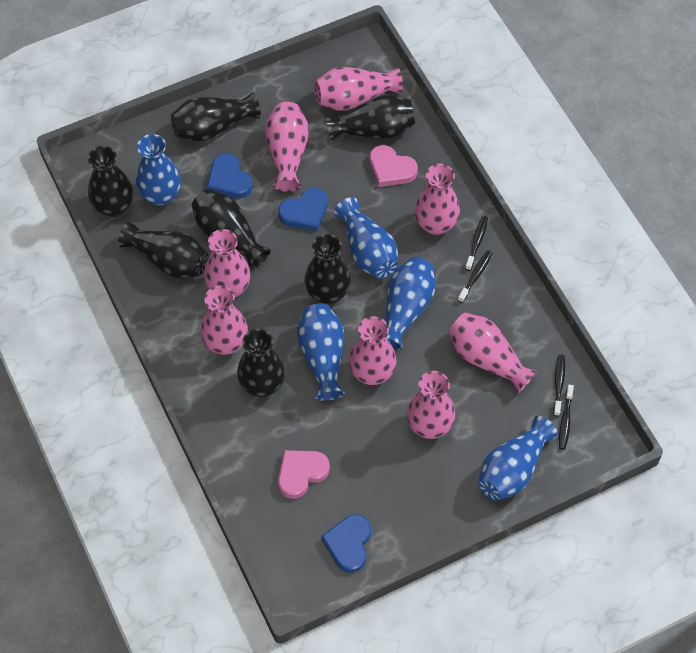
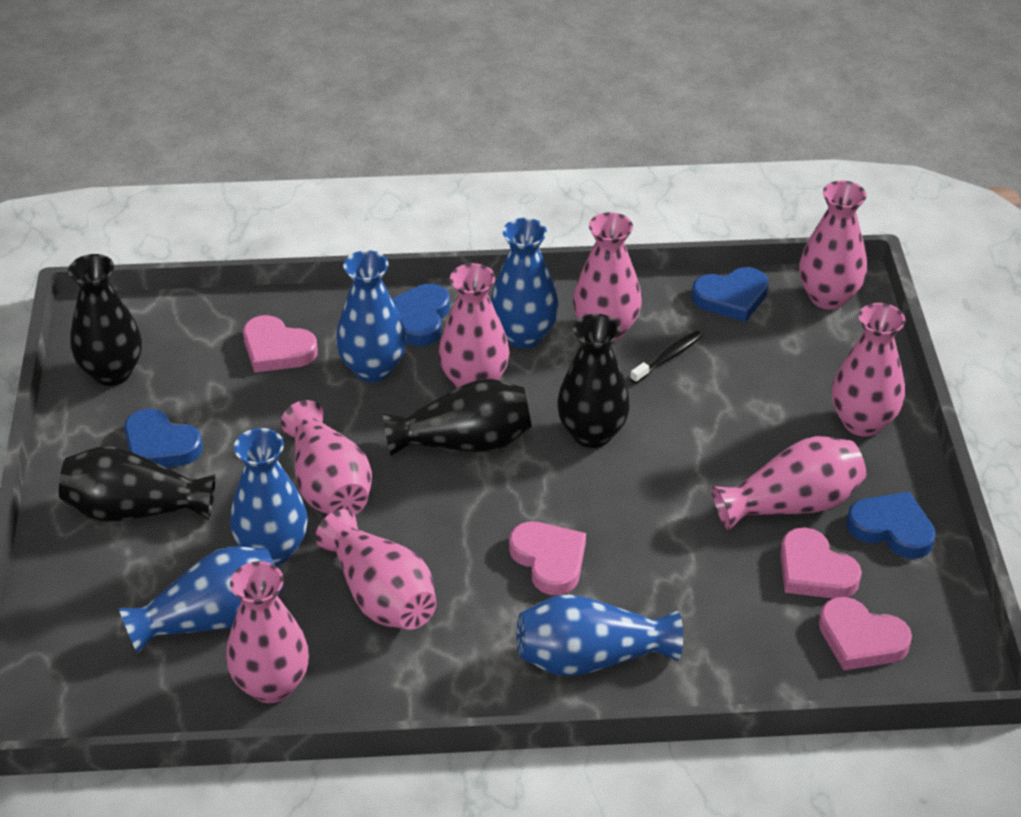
black toothbrush: 4 -> 1
black vase: 7 -> 4
blue heart: 3 -> 4
pink heart: 2 -> 4

